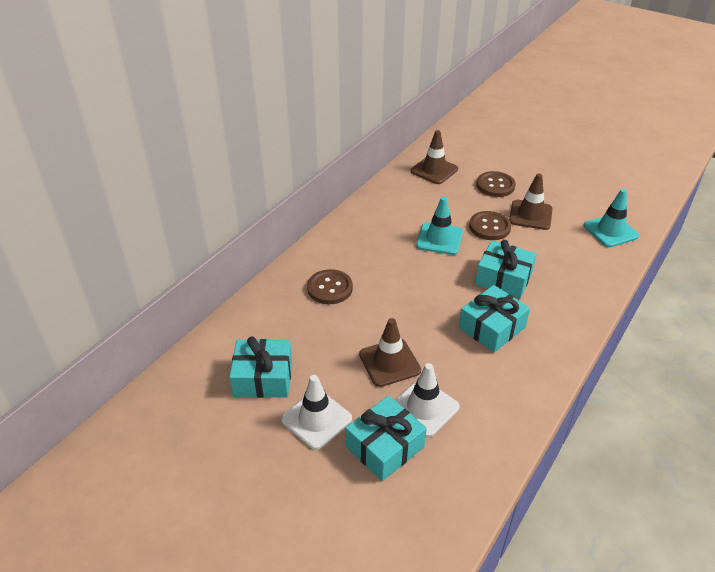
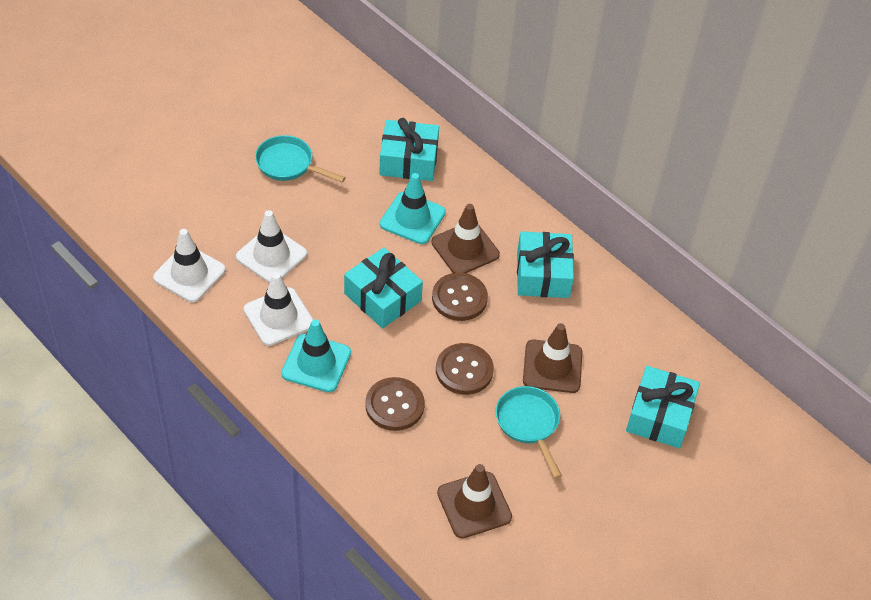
turquoise pan: 0 -> 2
white traffic cone: 2 -> 3

